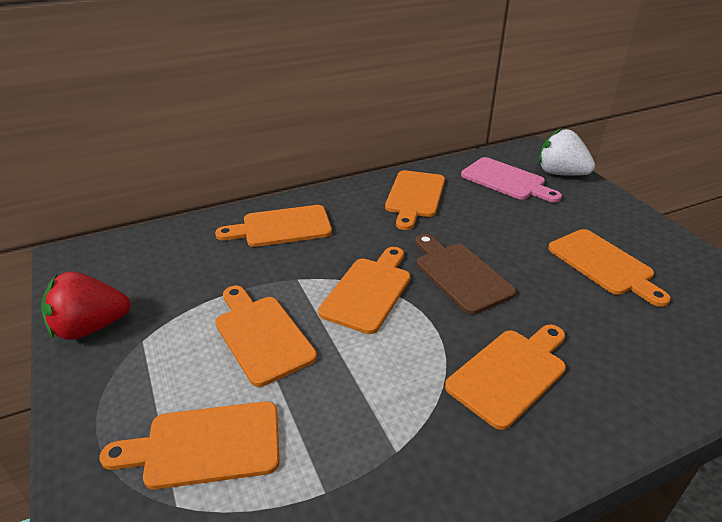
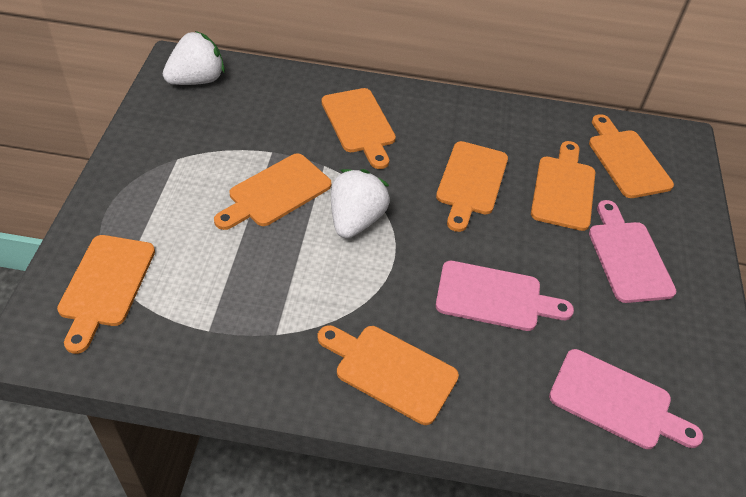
brown cutting board: 1 -> 0
pink cutting board: 1 -> 3
red strawberry: 1 -> 0
white strawberry: 1 -> 2

